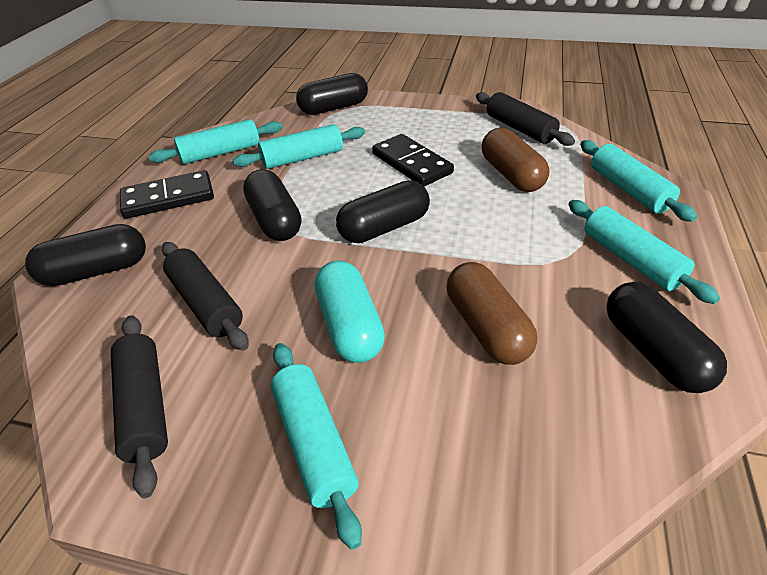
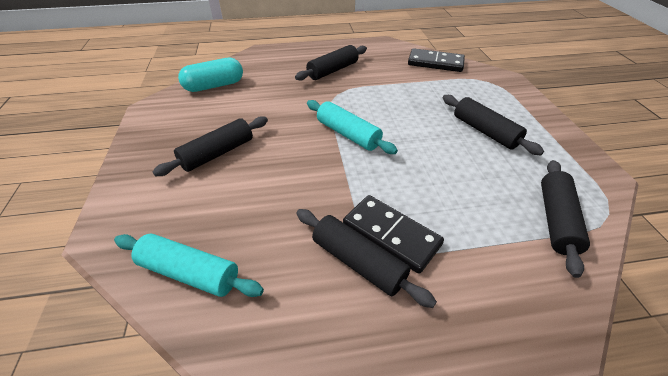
black capsule: 5 -> 0
black rolling pin: 3 -> 5
brown capsule: 2 -> 0
turquoise rolling pin: 5 -> 2

